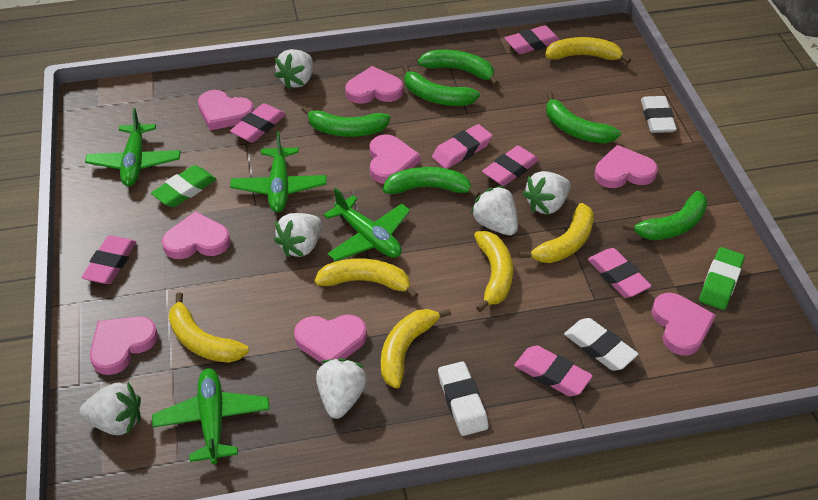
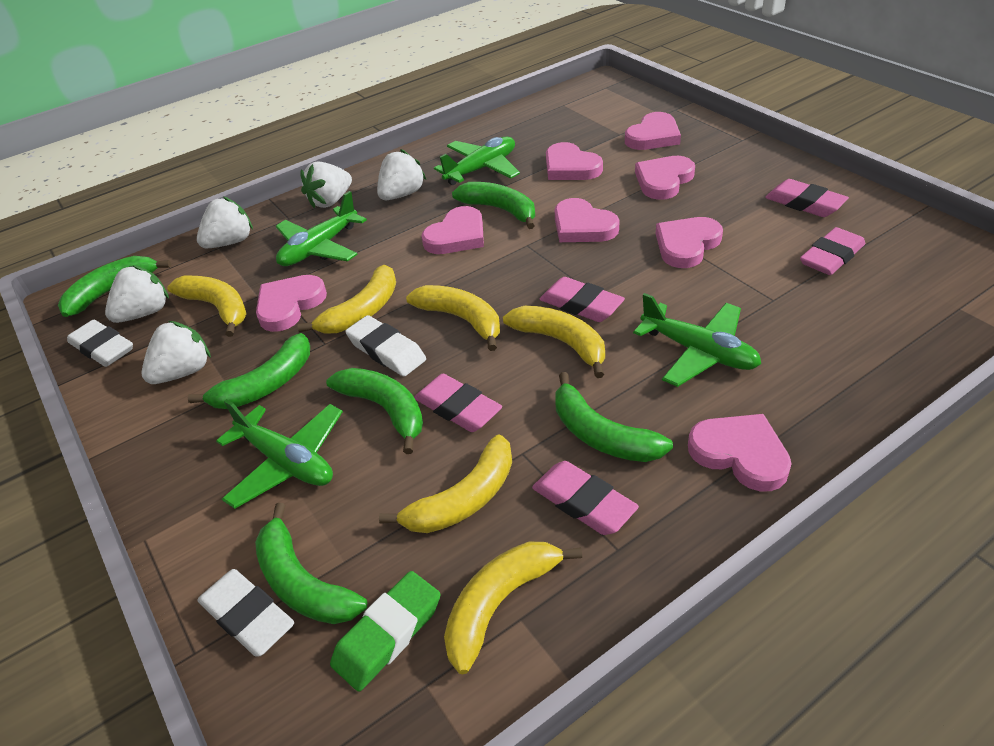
green eraser: 2 -> 1
pink eraser: 7 -> 5
white strawberry: 6 -> 5

